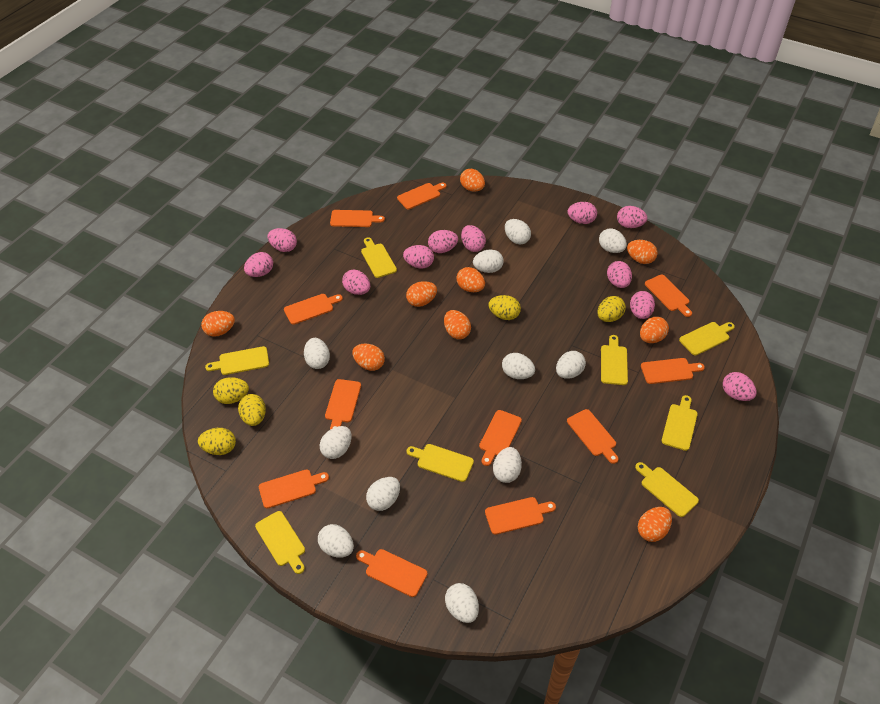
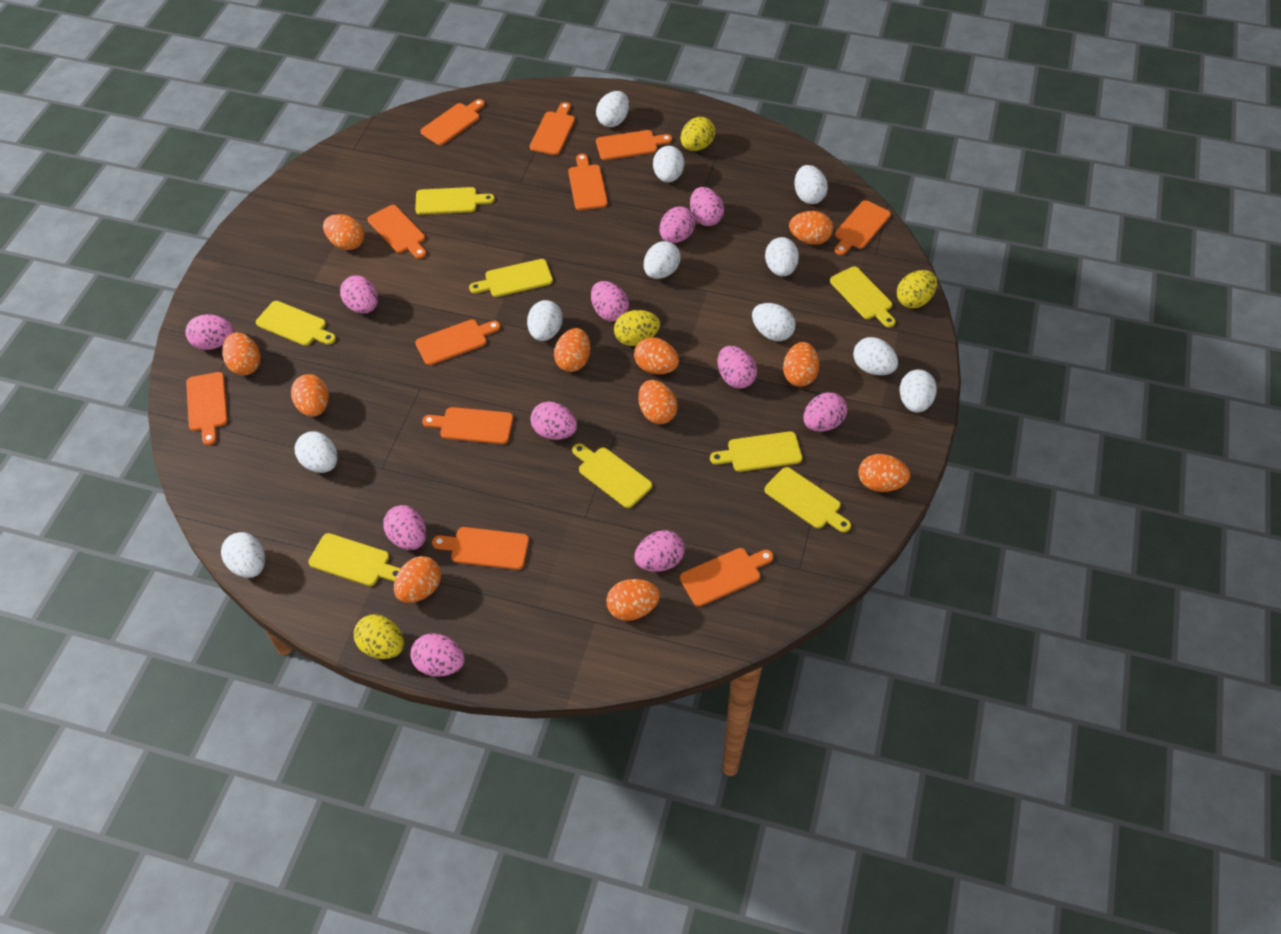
orange egg: 9 -> 11
yellow egg: 5 -> 4

